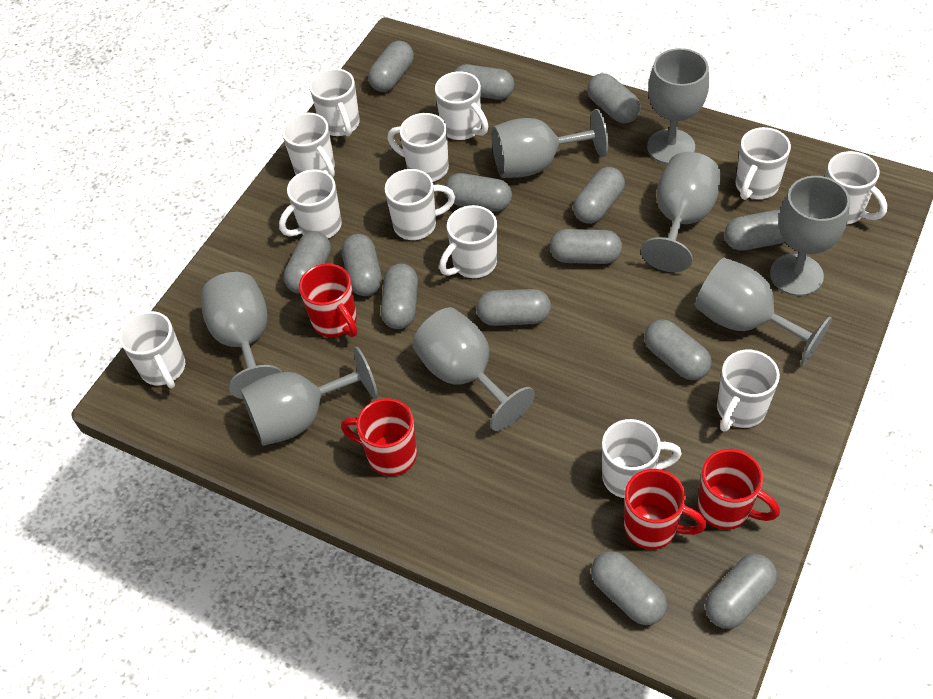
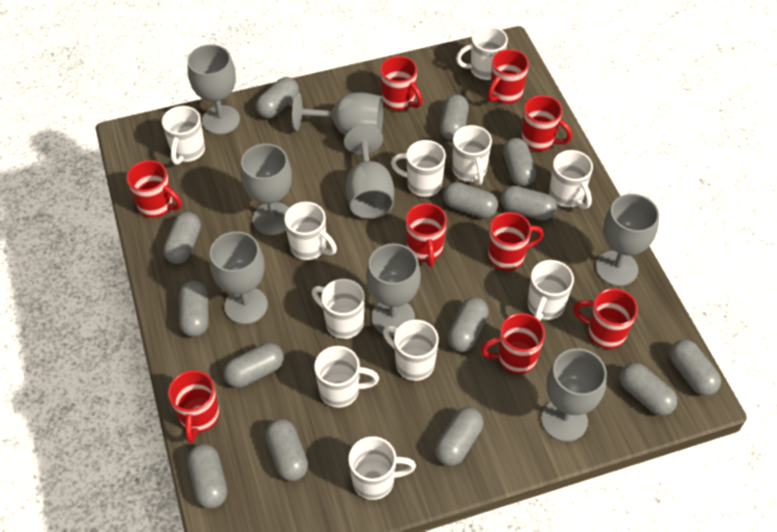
red mug: 4 -> 9
white mug: 12 -> 11

